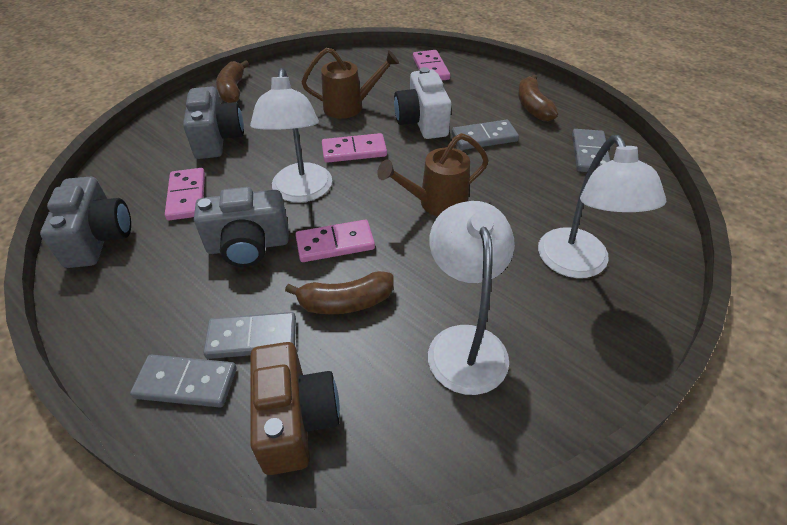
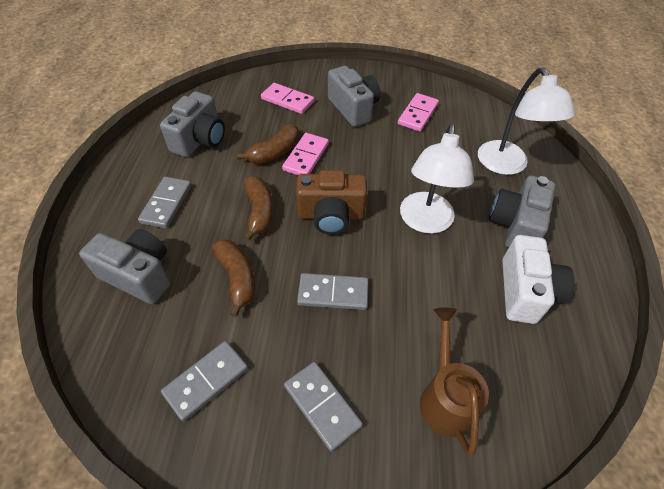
brown watering can: 2 -> 1
grey camera: 3 -> 4
pink domino: 4 -> 3
white lamp: 3 -> 2

